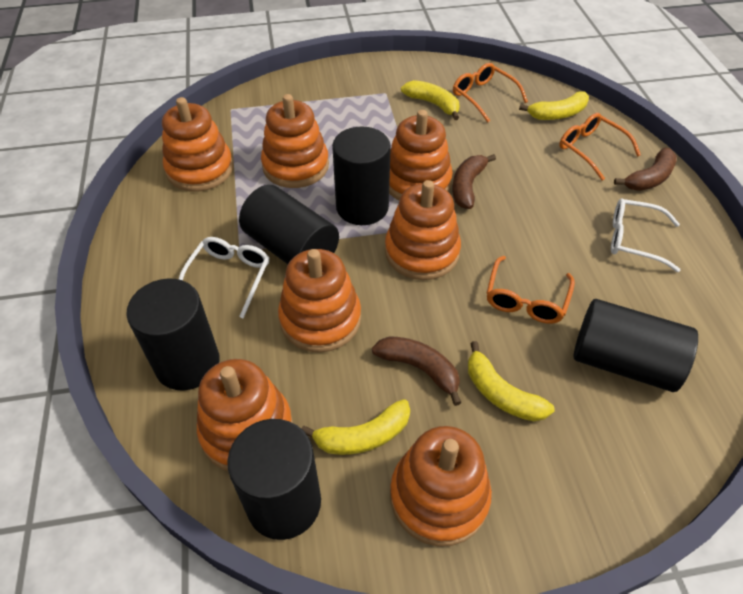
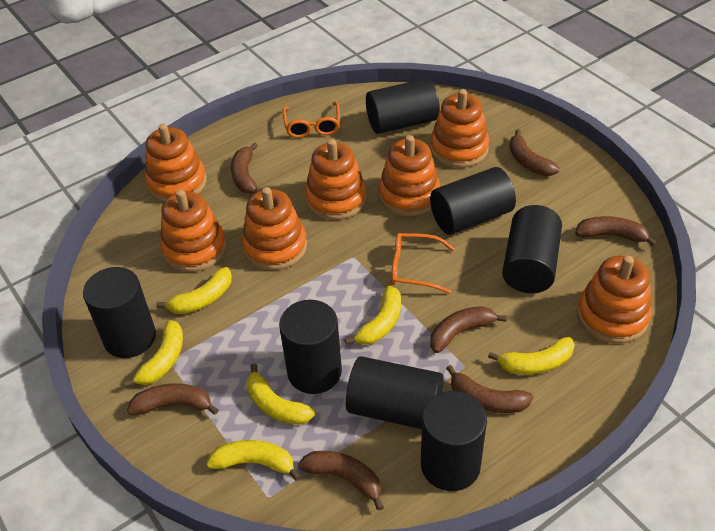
black cylinder: 5 -> 7
brown banana: 3 -> 7
orange glasses: 3 -> 2
white glasses: 2 -> 0
yellow banana: 4 -> 6

